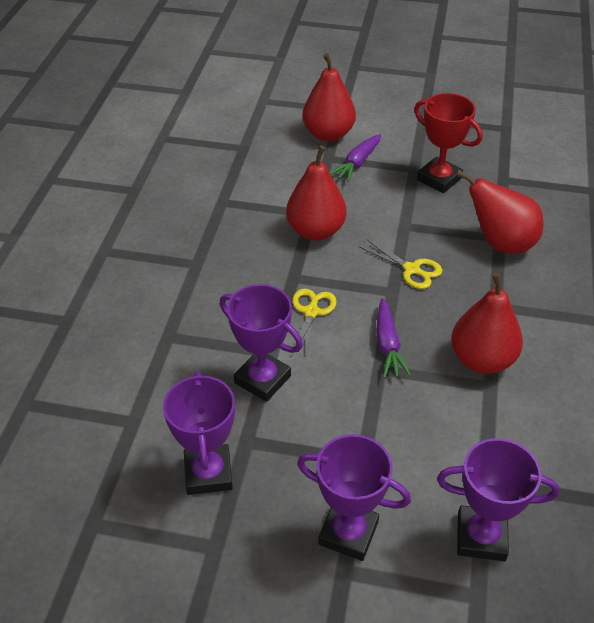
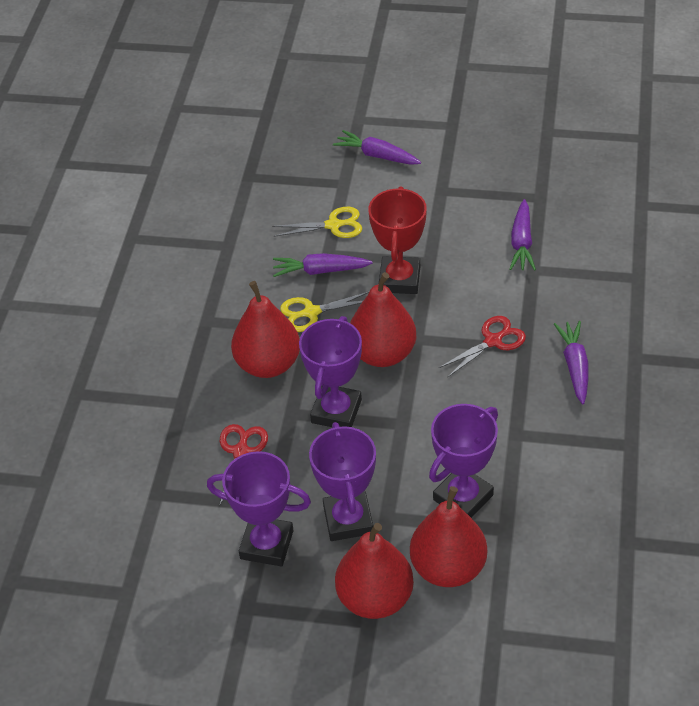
purple carrot: 2 -> 4
red scissors: 0 -> 2

